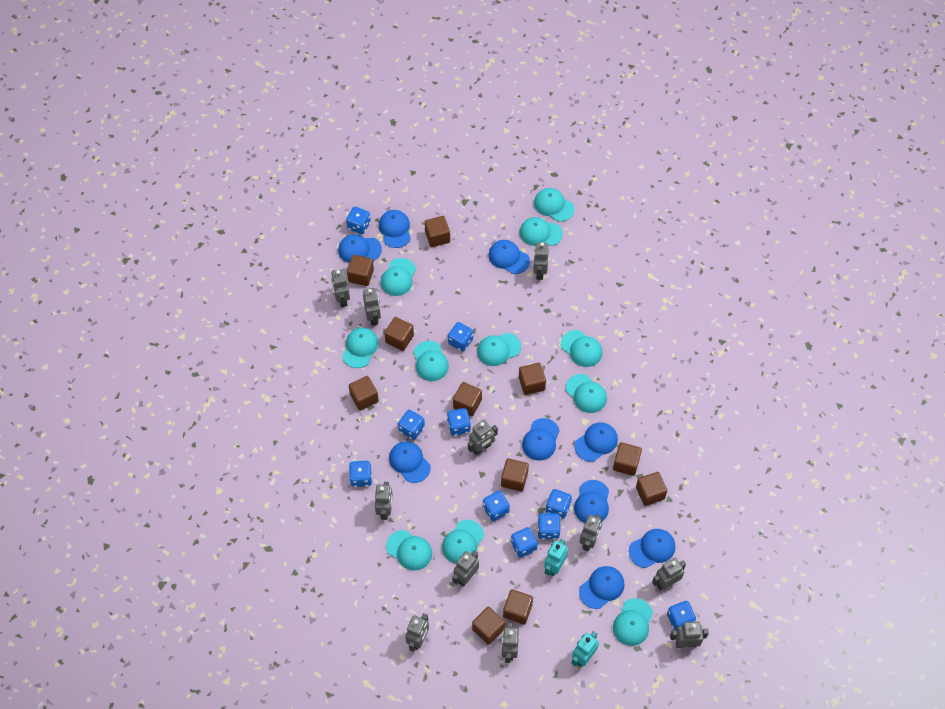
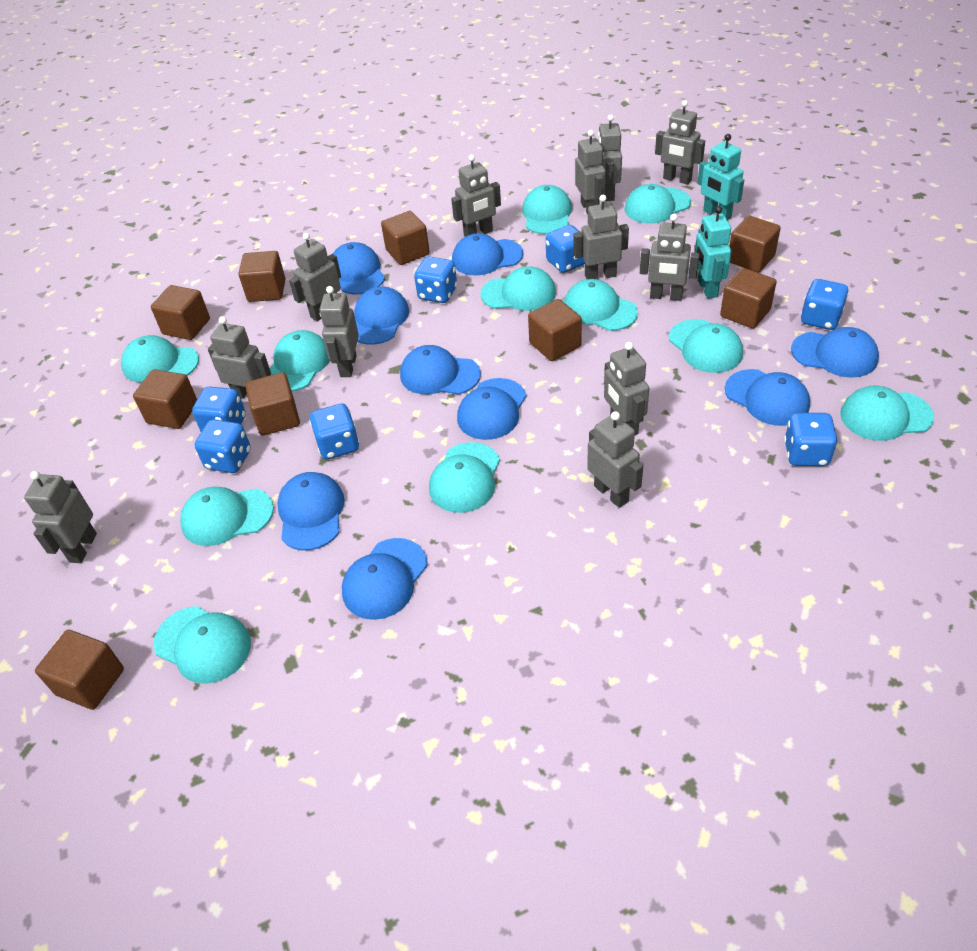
blue dice: 10 -> 7
brown cube: 11 -> 9
grey robot: 11 -> 12

